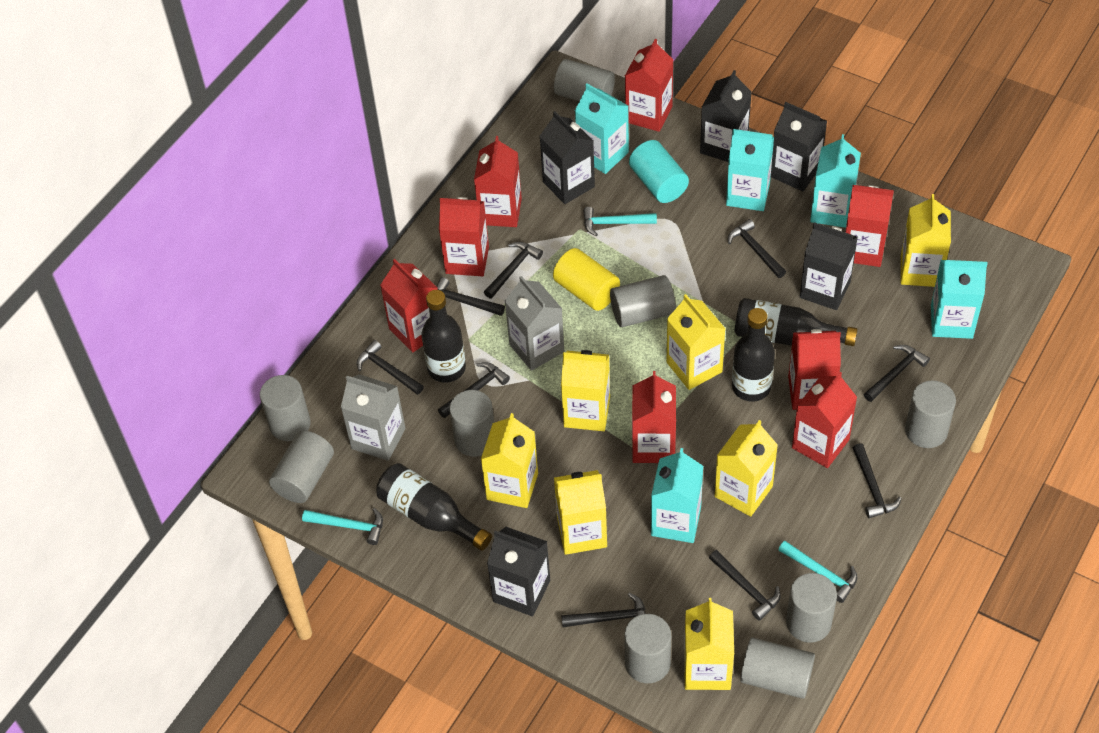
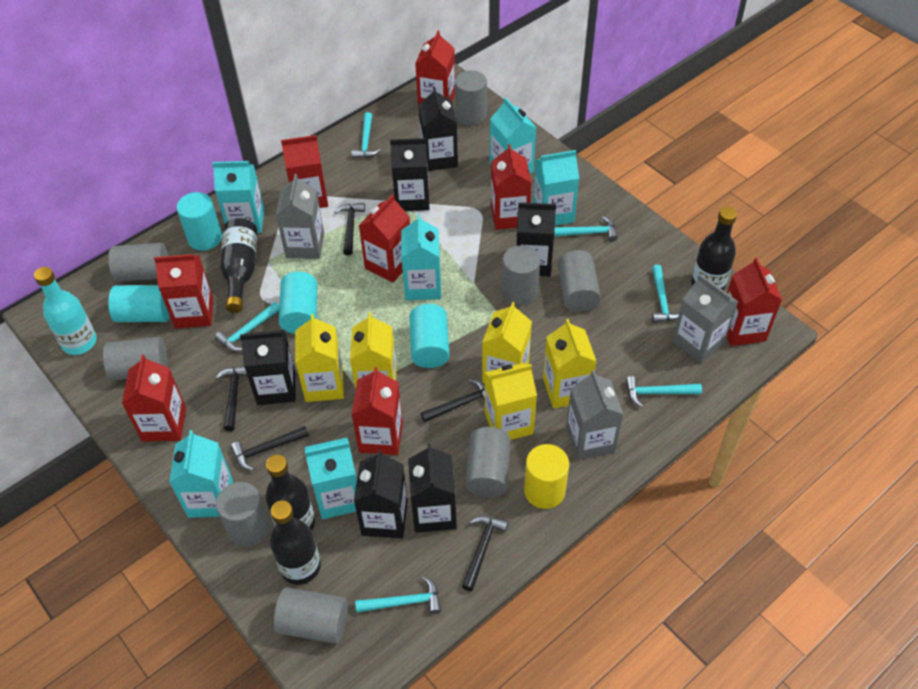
black carton: 5 -> 6
black hammer: 9 -> 5
grey carton: 2 -> 3
grey cylinder: 9 -> 8
turquoise bottle: 0 -> 1
turquoise carton: 5 -> 6
turquoise cylinder: 1 -> 4
turquoise hammer: 3 -> 6
yellow carton: 7 -> 5

